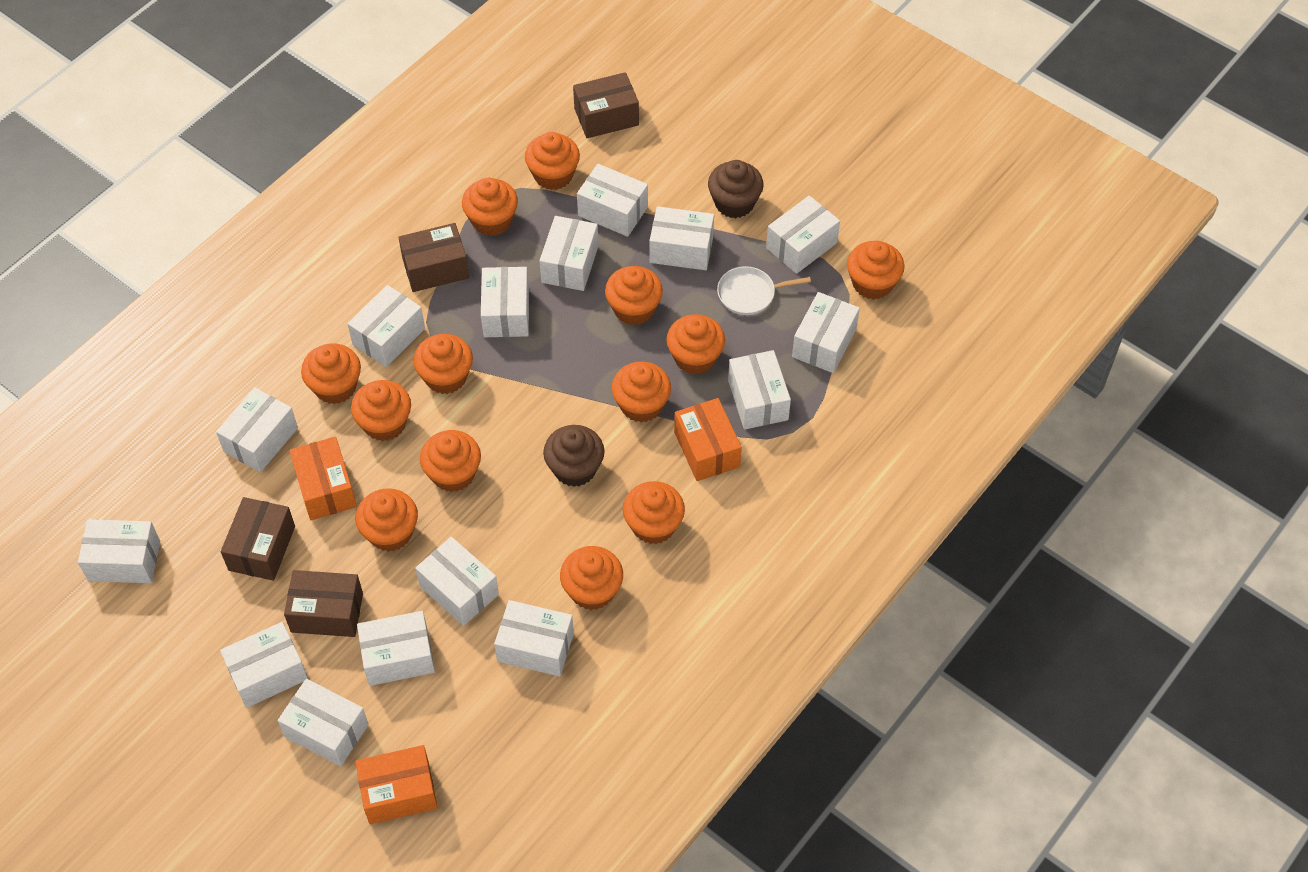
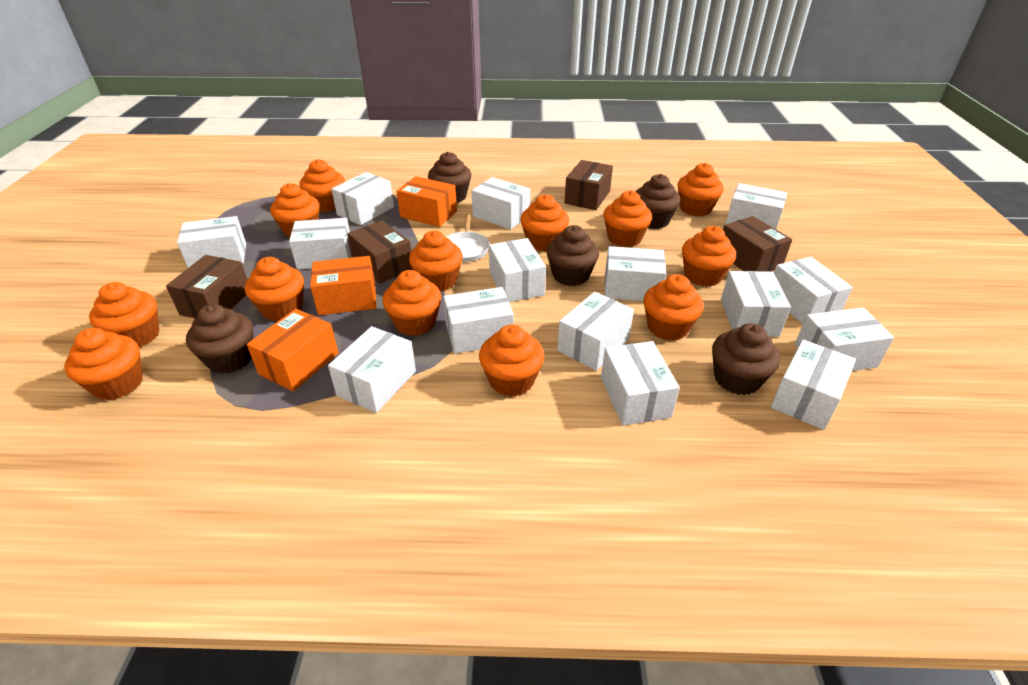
brown cupcake: 2 -> 5

